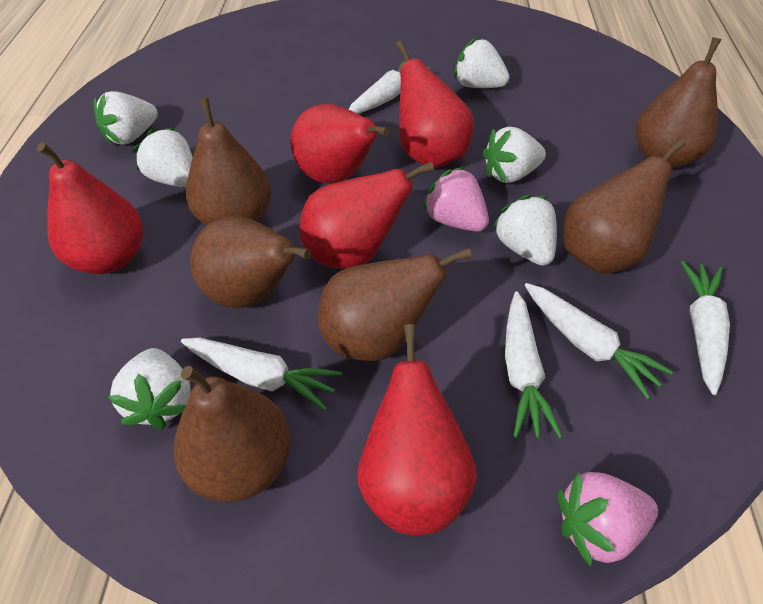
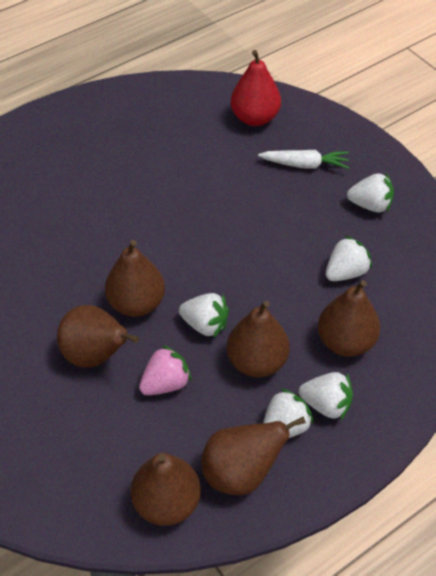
pink strawberry: 2 -> 1
red pear: 5 -> 1
white carrot: 5 -> 1
white strawberry: 6 -> 5

